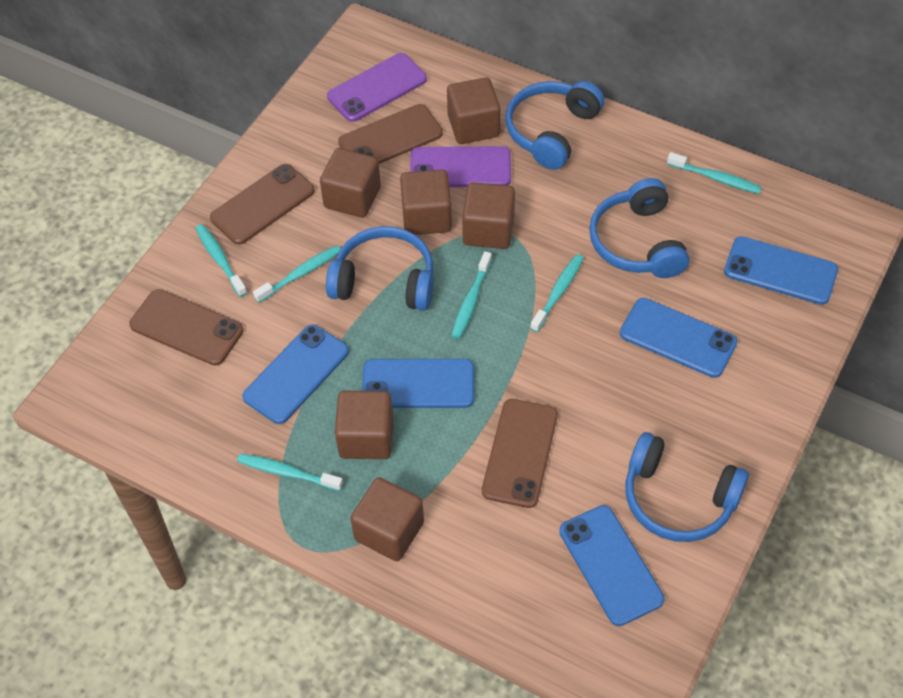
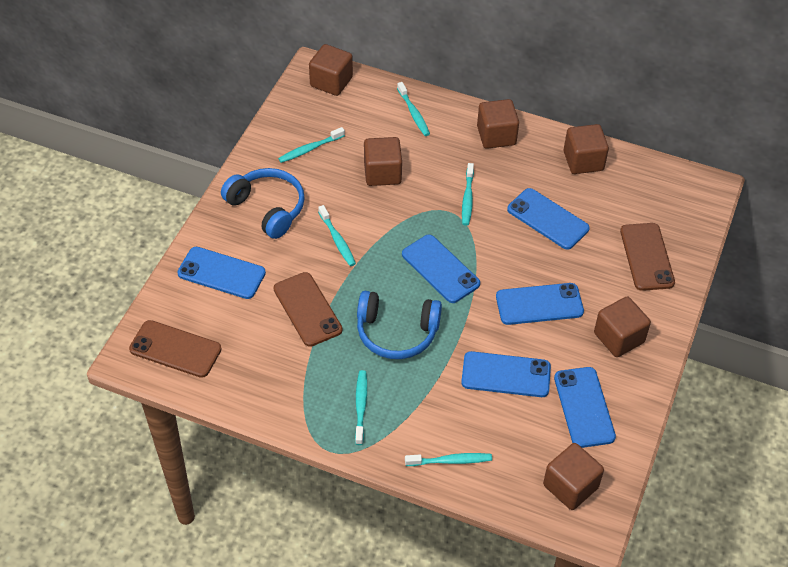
blue headphones: 4 -> 2
blue phone: 5 -> 6
brown phone: 4 -> 3
purple phone: 2 -> 0

